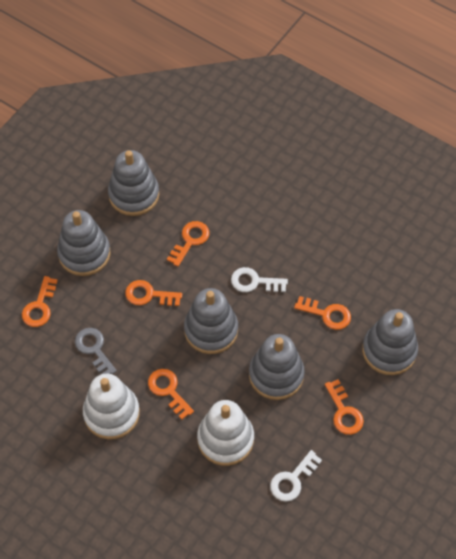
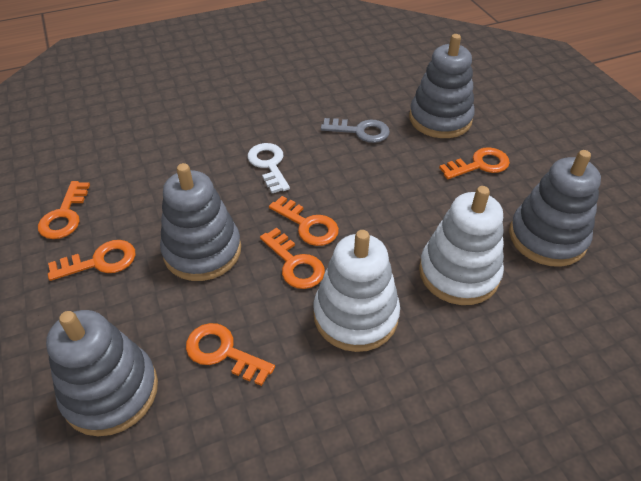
grey stacking toy: 5 -> 4
white key: 2 -> 1

